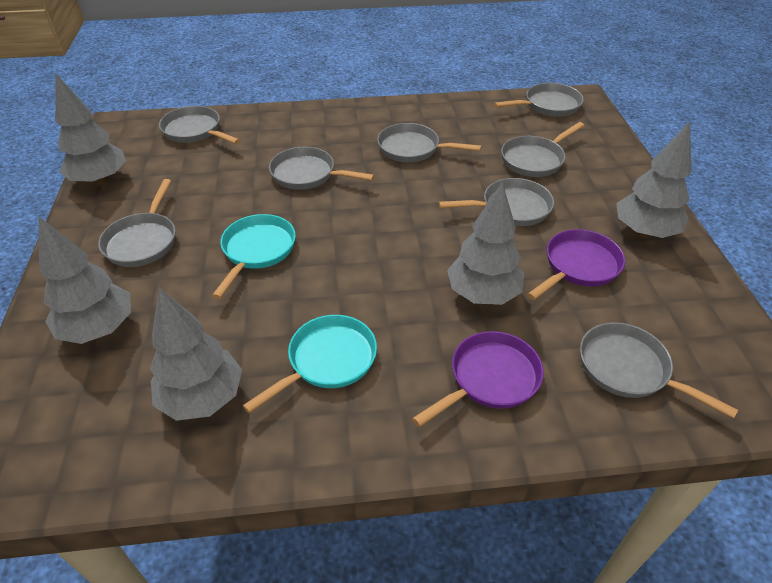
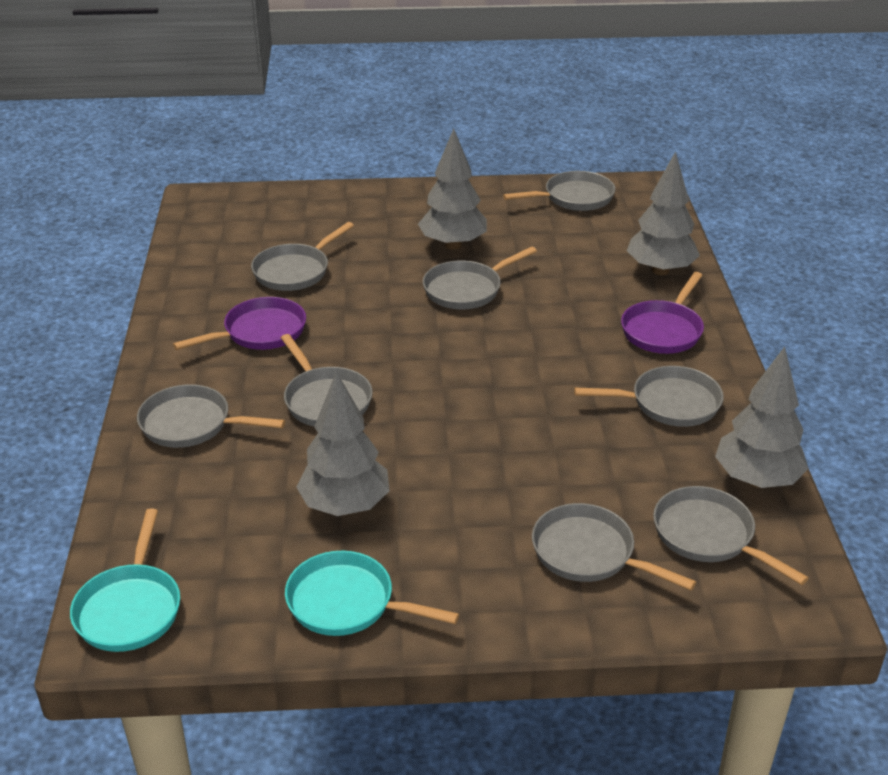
grey tree: 5 -> 4

